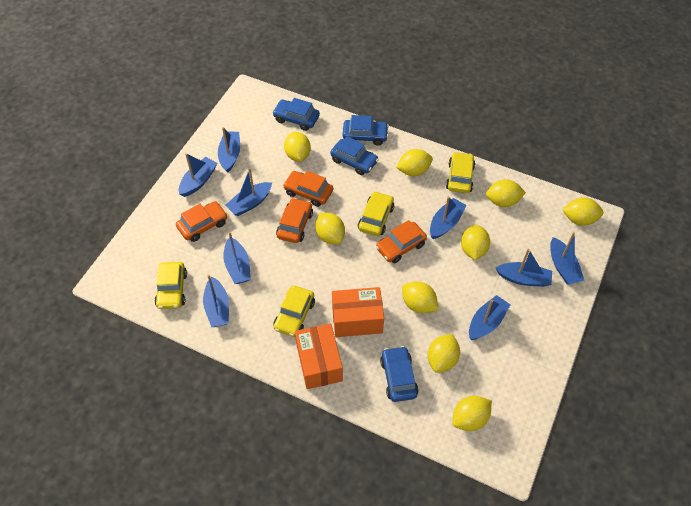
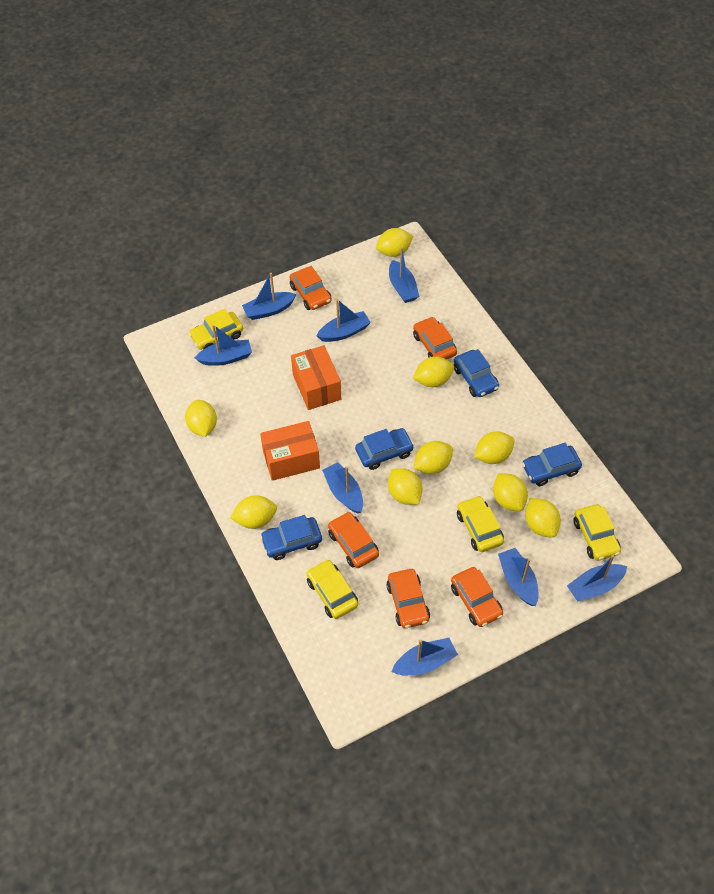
blue boat: 9 -> 8
orange car: 4 -> 5

